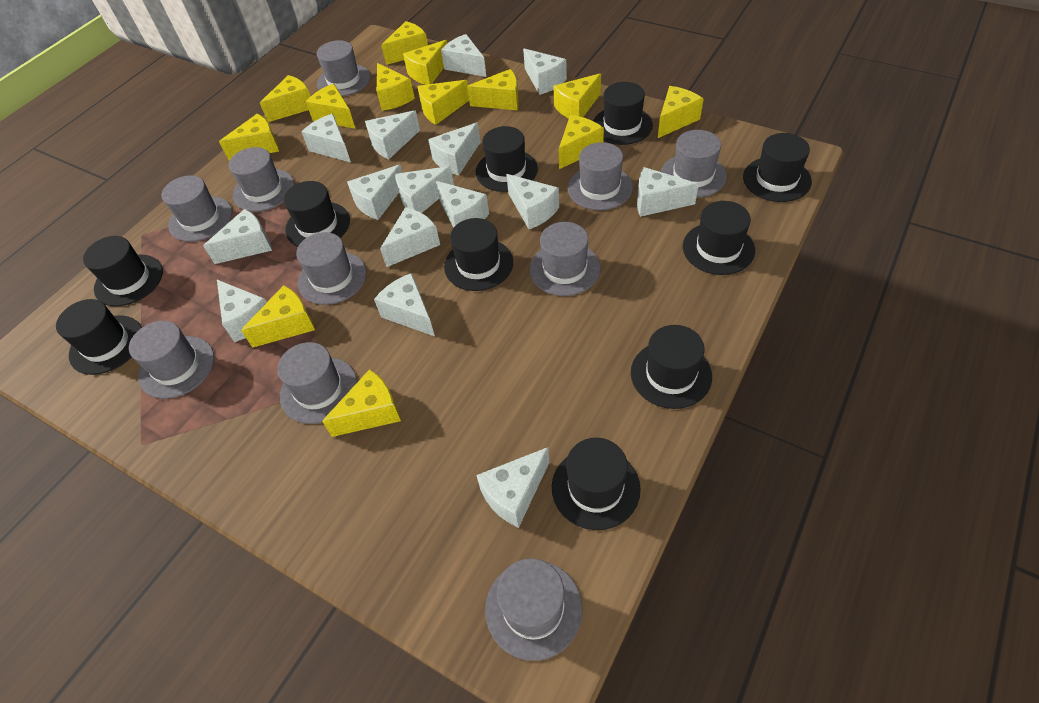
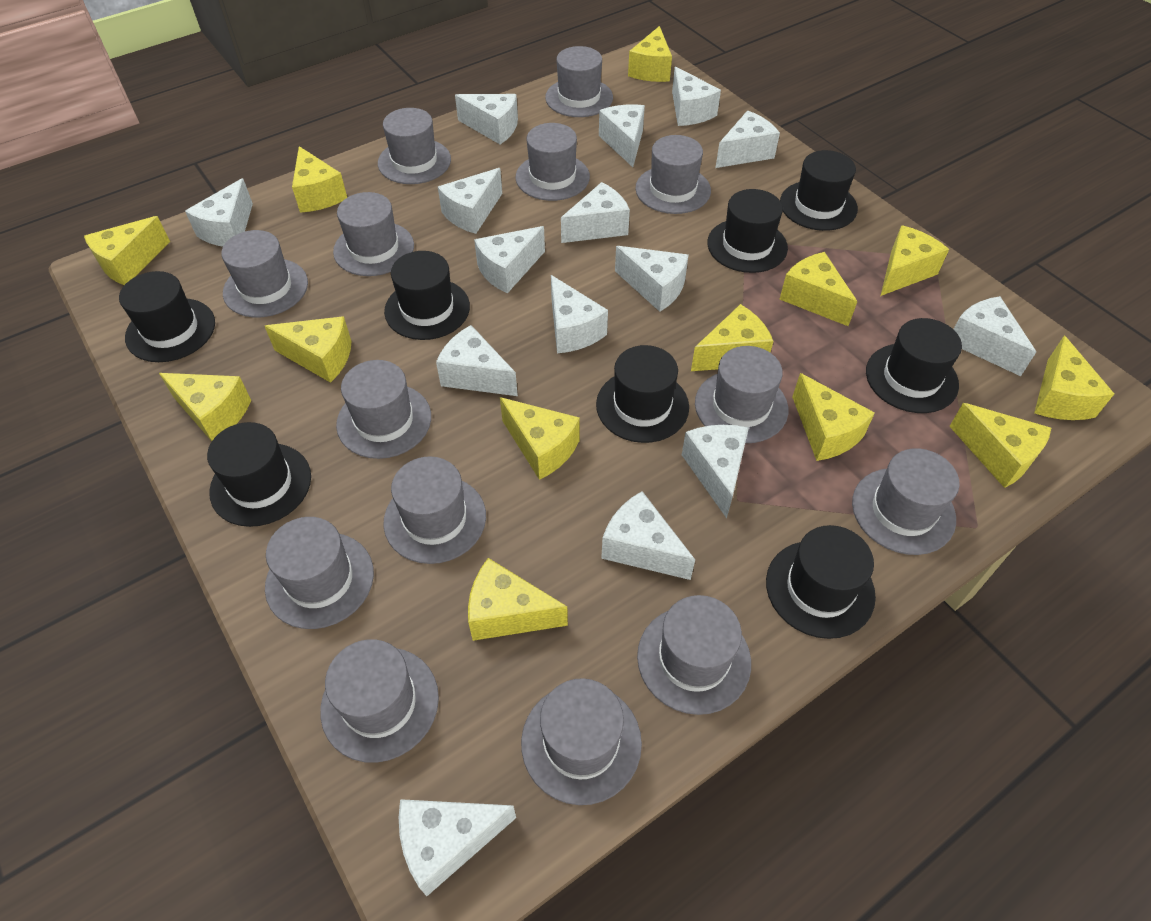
black hat: 10 -> 8
grey hat: 10 -> 14

